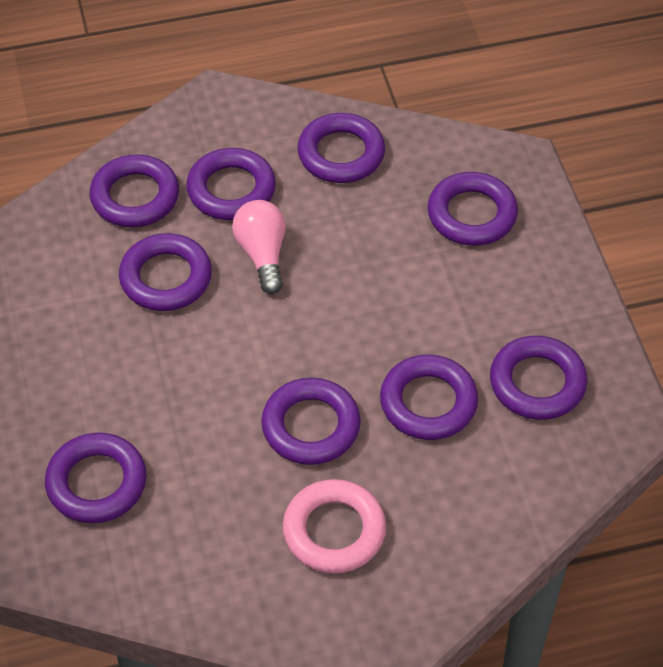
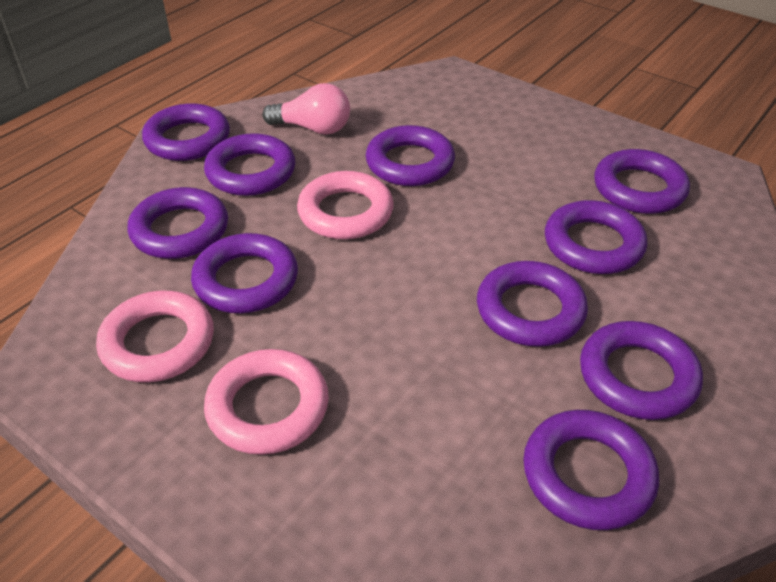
pink ring: 1 -> 3
purple ring: 9 -> 10

